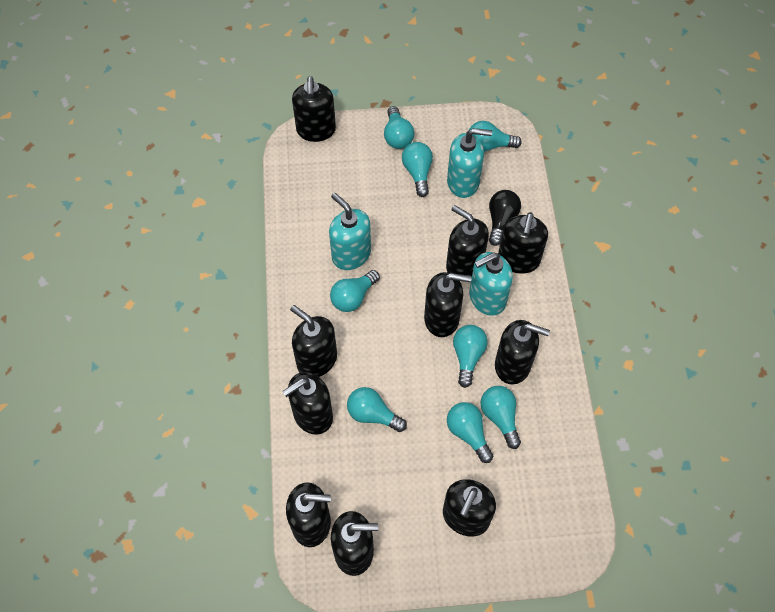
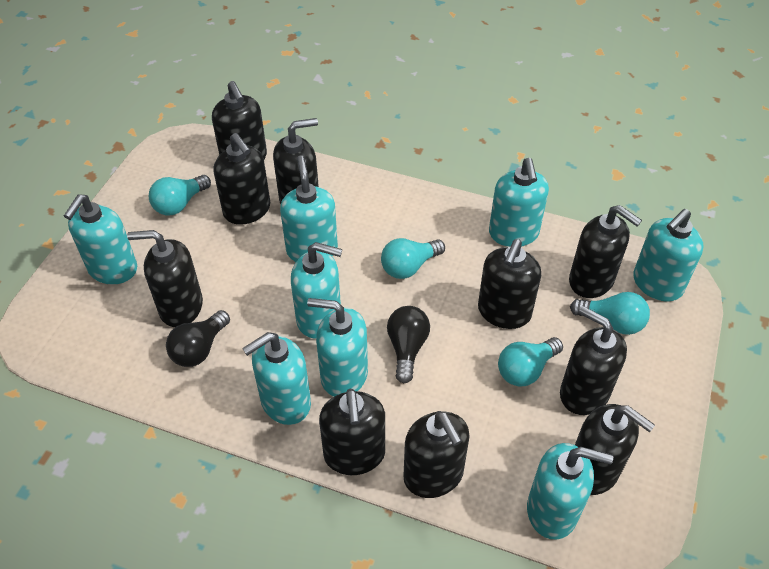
black light bulb: 1 -> 2
turquoise light bulb: 8 -> 4
turquoise soap dispenser: 3 -> 8

